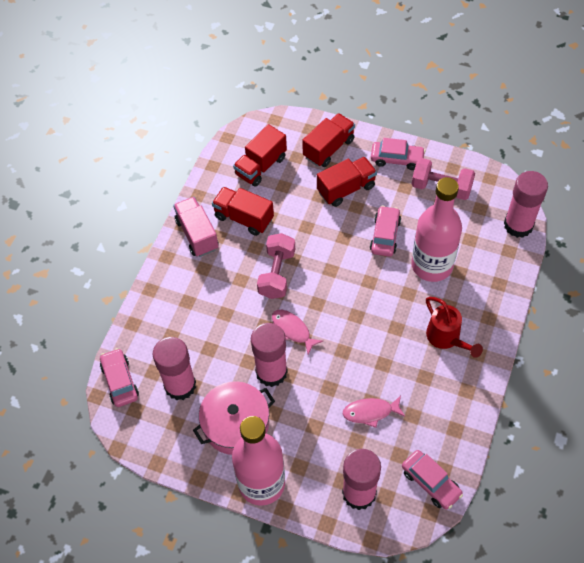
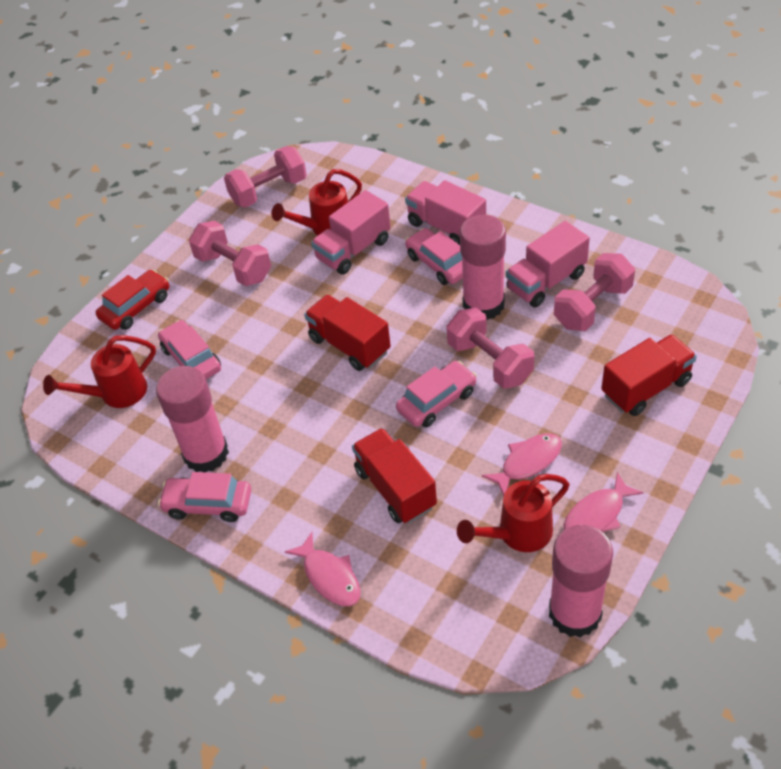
pink bottle: 2 -> 0
pink dumbbell: 2 -> 4
pink fish: 2 -> 3
pink glue stick: 4 -> 3
pink pot: 1 -> 0
pink truck: 1 -> 3
red car: 0 -> 1
red truck: 4 -> 3
red watering can: 1 -> 3

